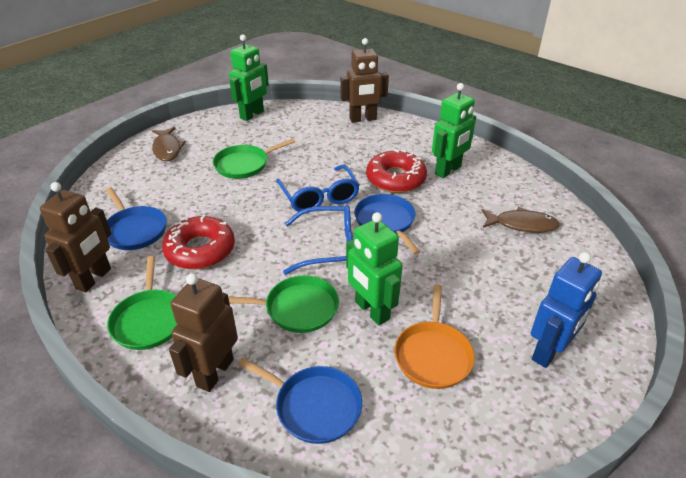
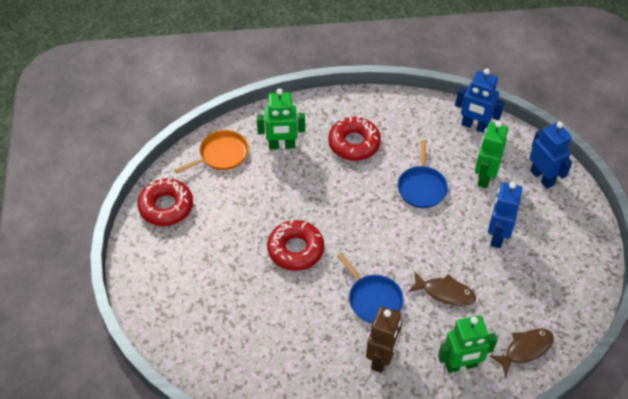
blue glasses: 2 -> 0
blue pan: 3 -> 2
blue robot: 1 -> 3
brown robot: 3 -> 1
green pan: 3 -> 0
red donut: 2 -> 3

